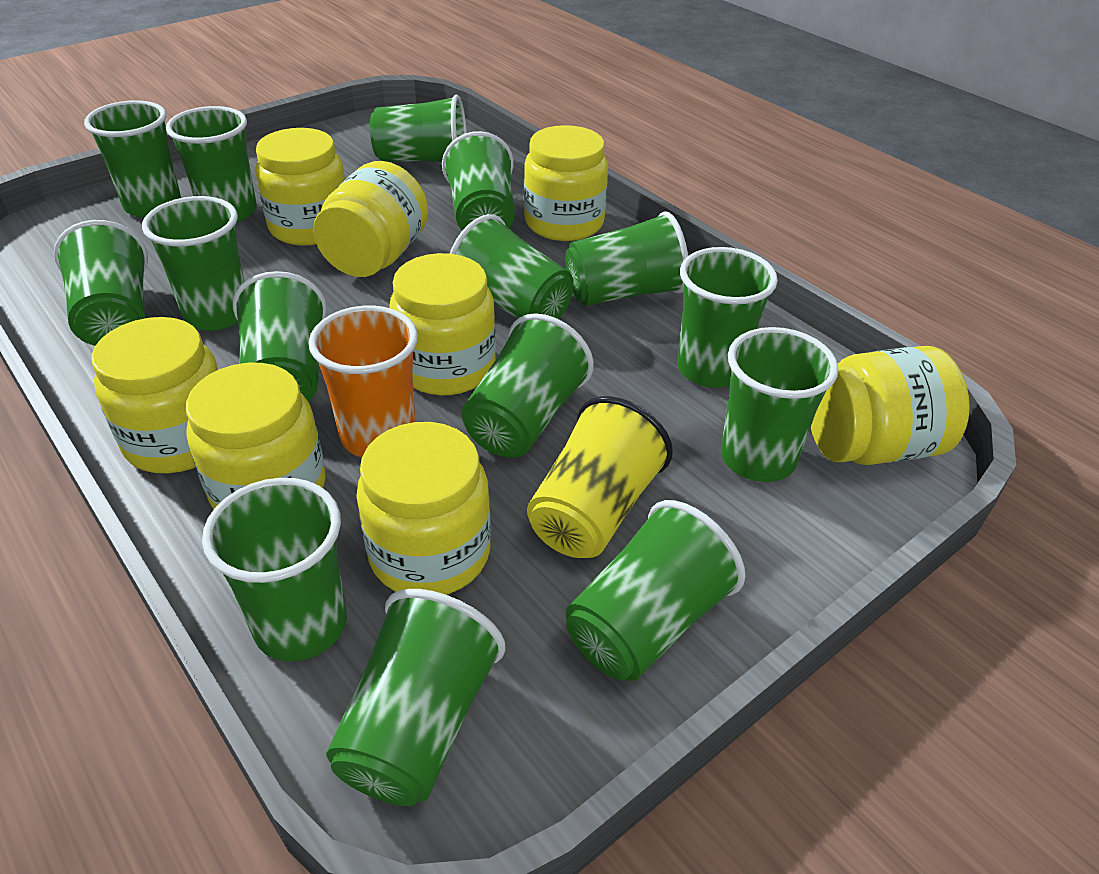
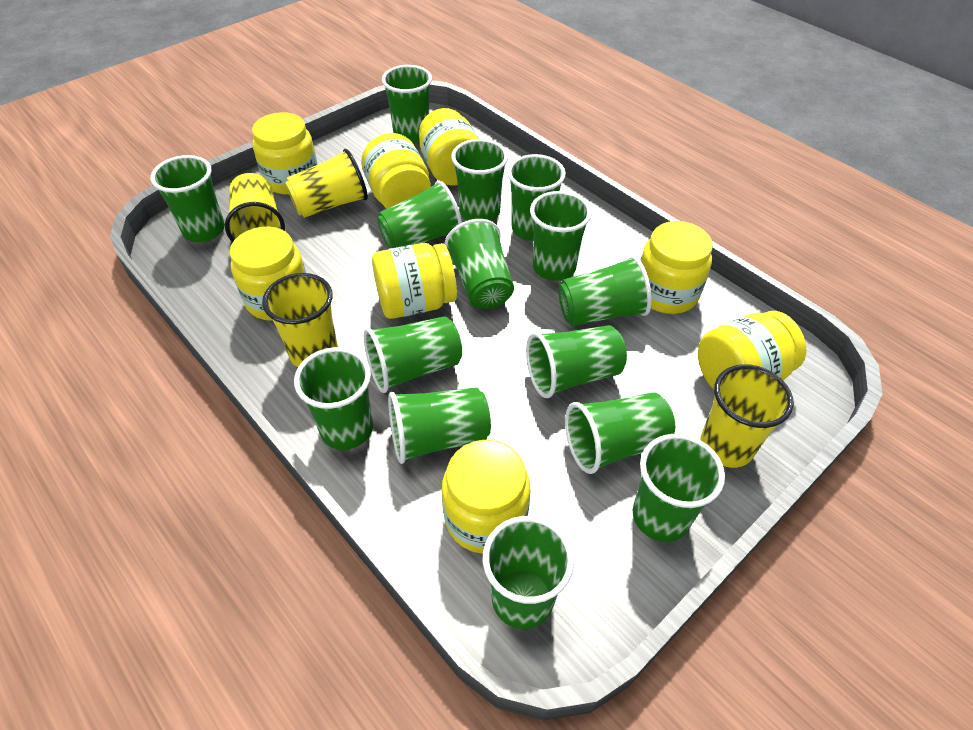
orange cup: 1 -> 0
yellow cup: 1 -> 4

